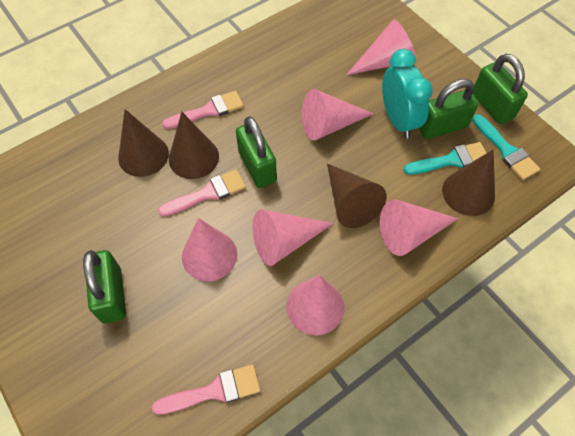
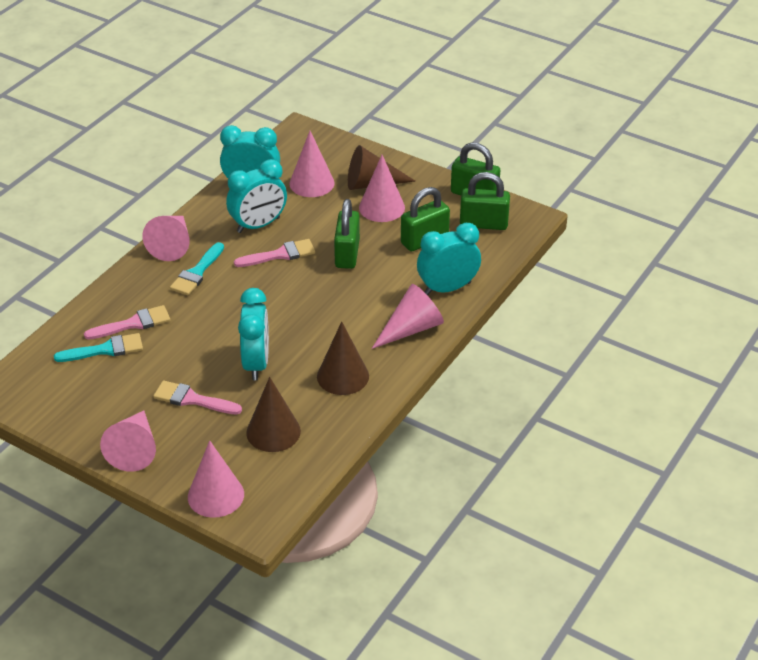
brown cone: 4 -> 3
turquoise clock: 1 -> 4

